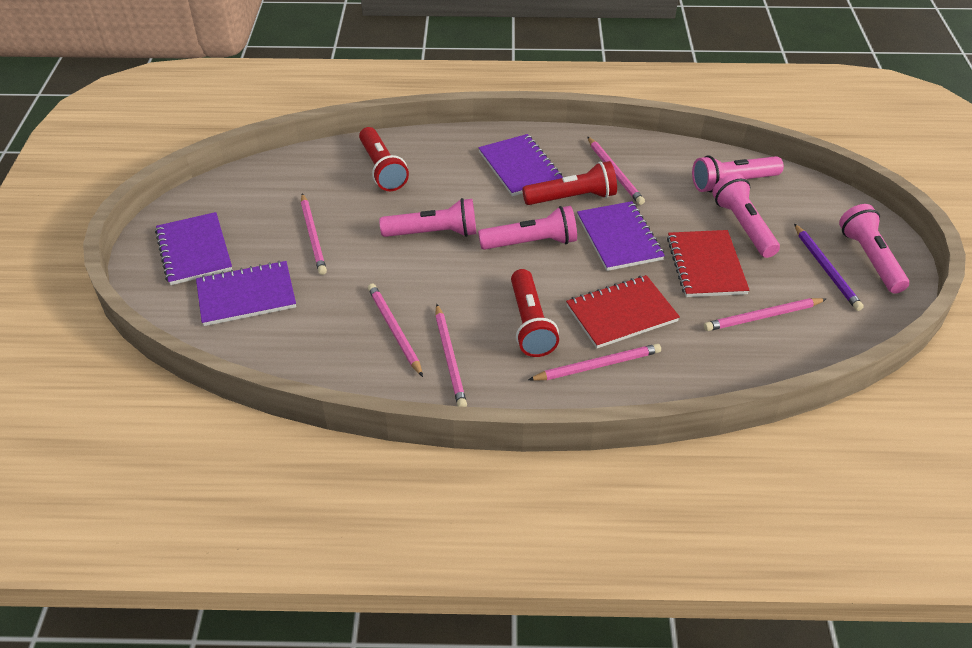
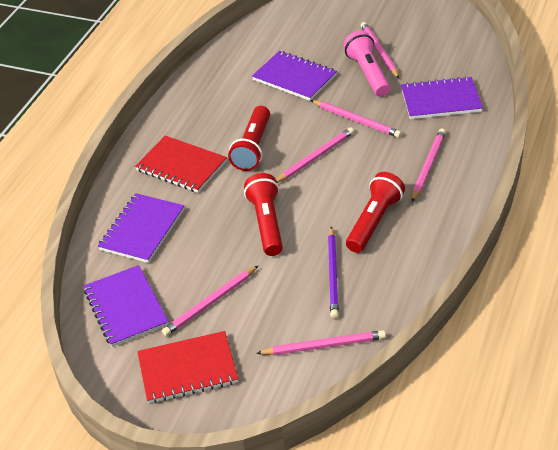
pink flashlight: 5 -> 1

